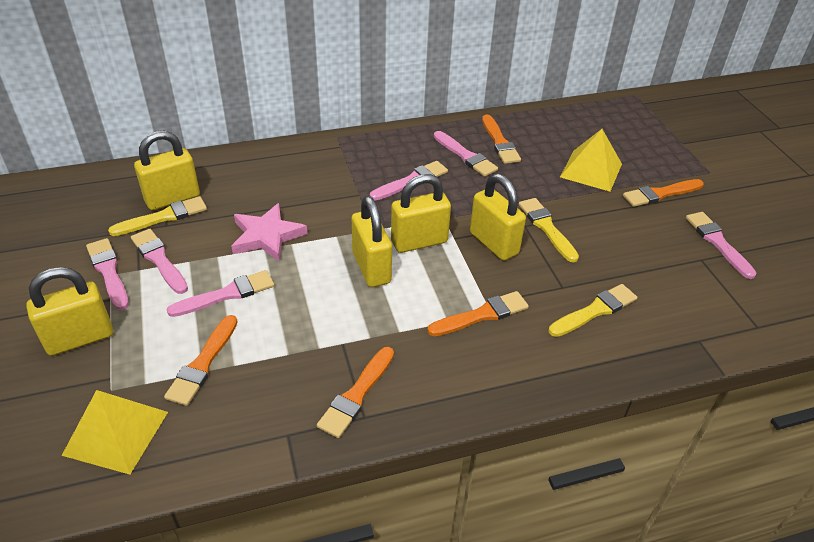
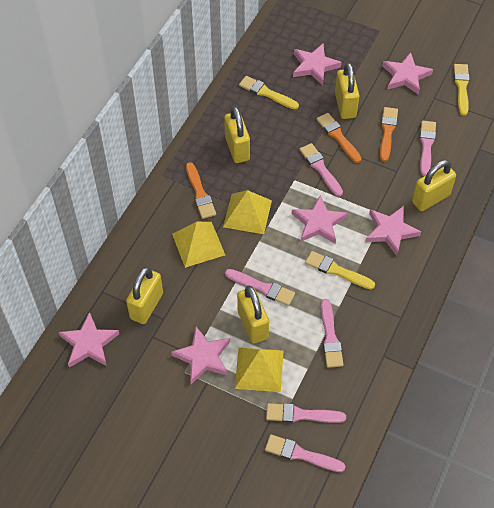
orange brush: 5 -> 3
pink star: 1 -> 6
yellow pyramid: 2 -> 3

